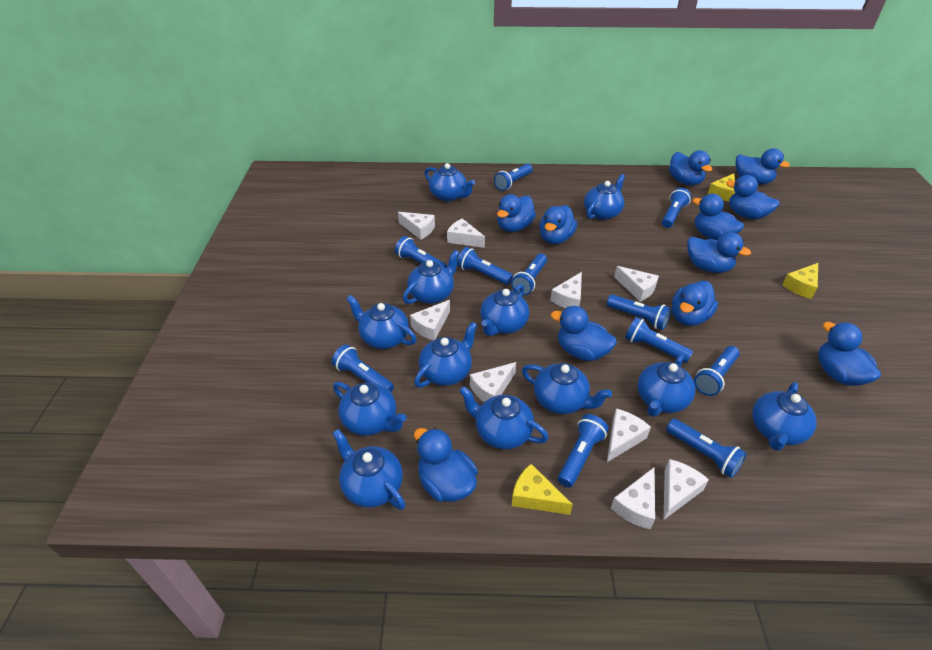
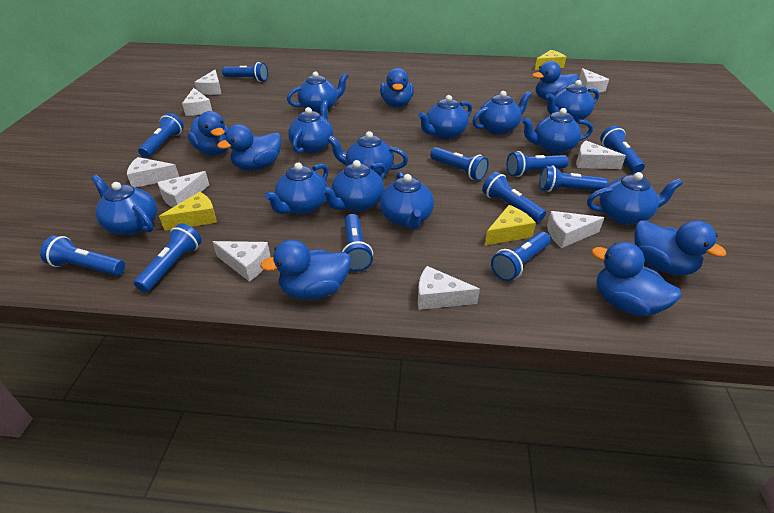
blue duck: 11 -> 7

